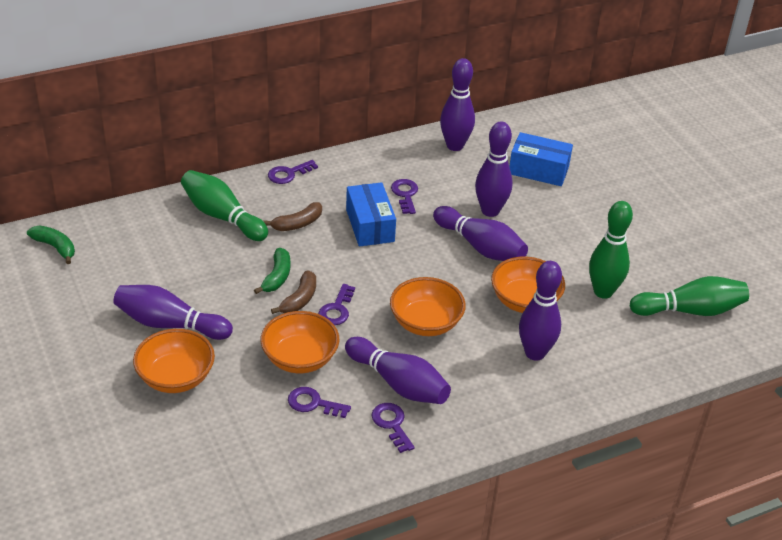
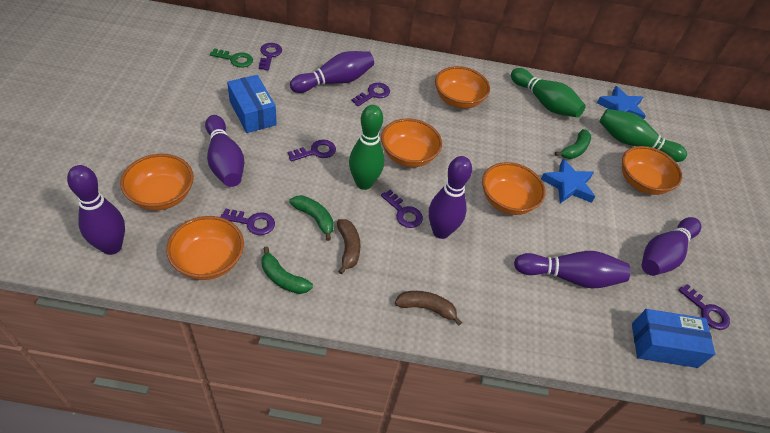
blue star: 0 -> 2
green banana: 2 -> 3
green key: 0 -> 1
orange bowl: 4 -> 6
purple key: 5 -> 6

